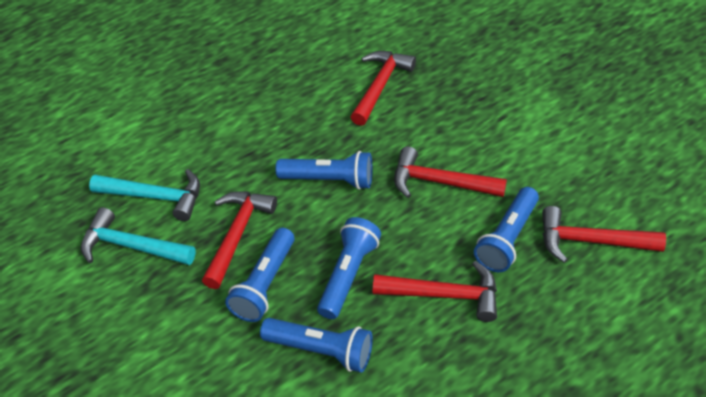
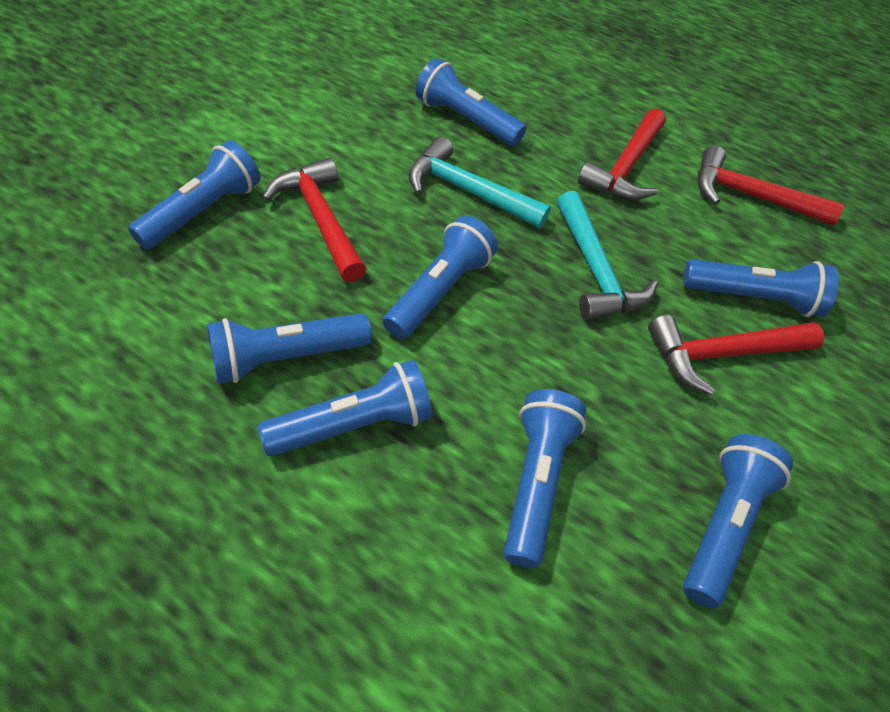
blue flashlight: 5 -> 8
red hammer: 5 -> 4

